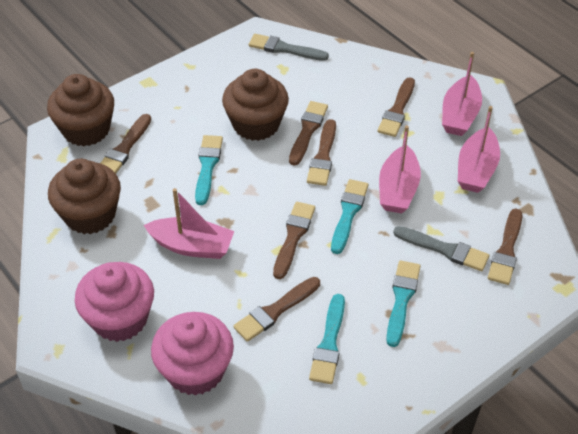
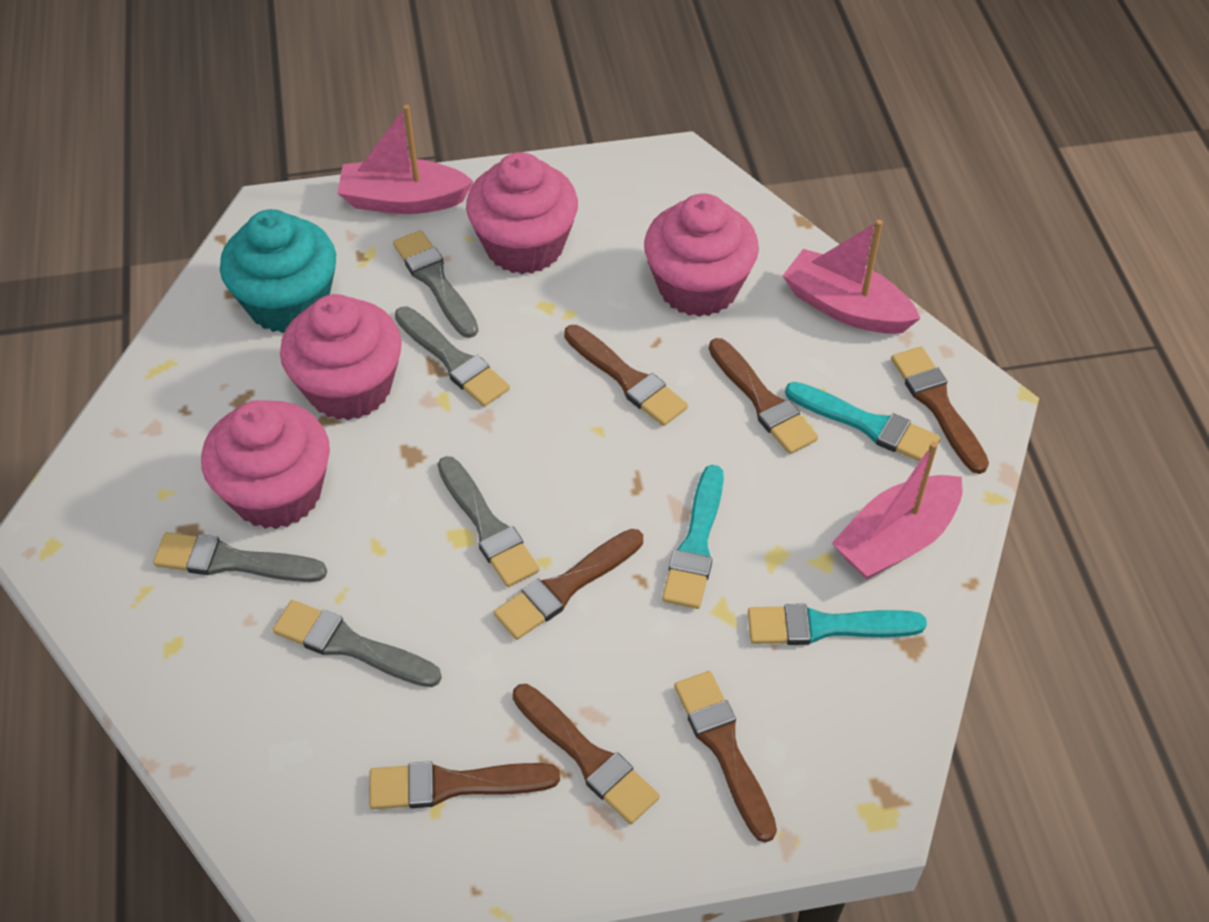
brown cupcake: 3 -> 0
grey brush: 2 -> 5
pink boat: 4 -> 3
pink cupcake: 2 -> 4
turquoise brush: 4 -> 3
turquoise cupcake: 0 -> 1

